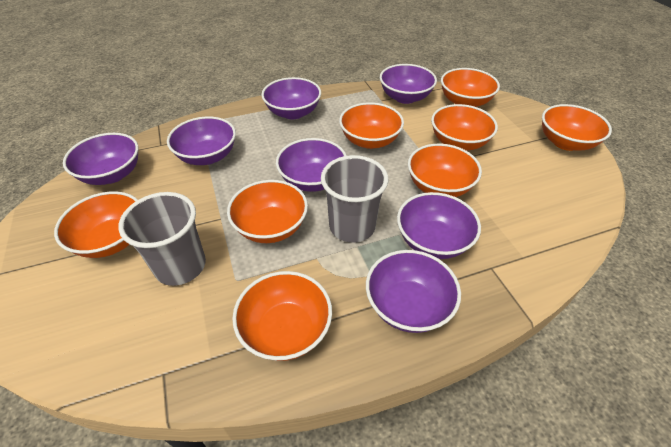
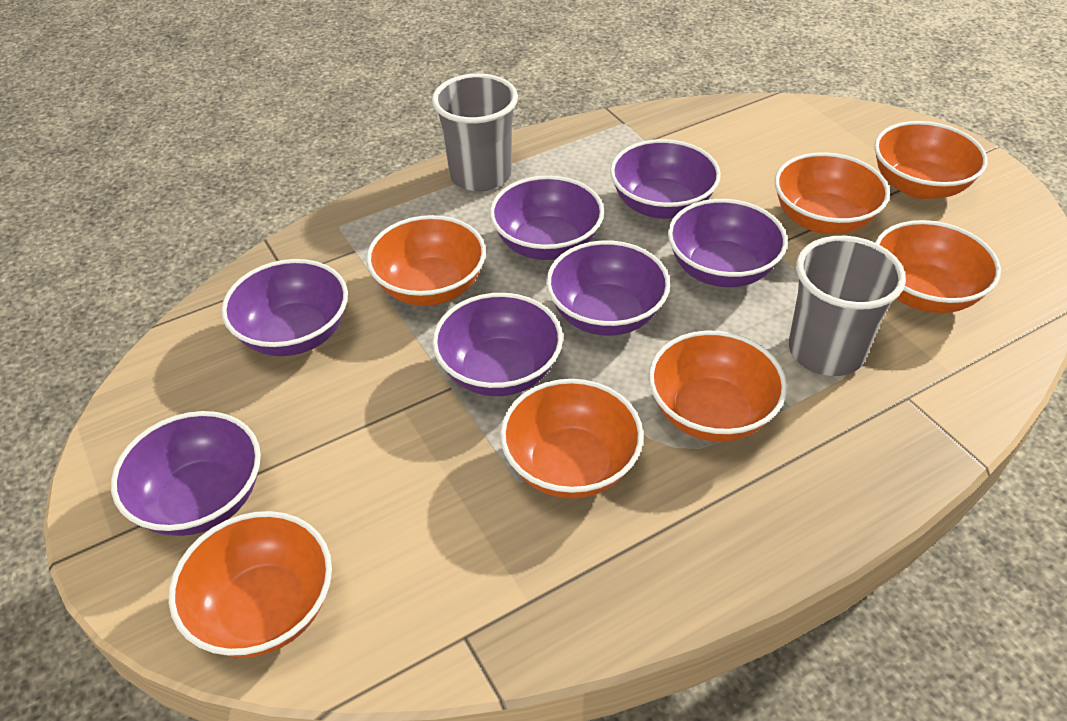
orange bowl: 8 -> 7

